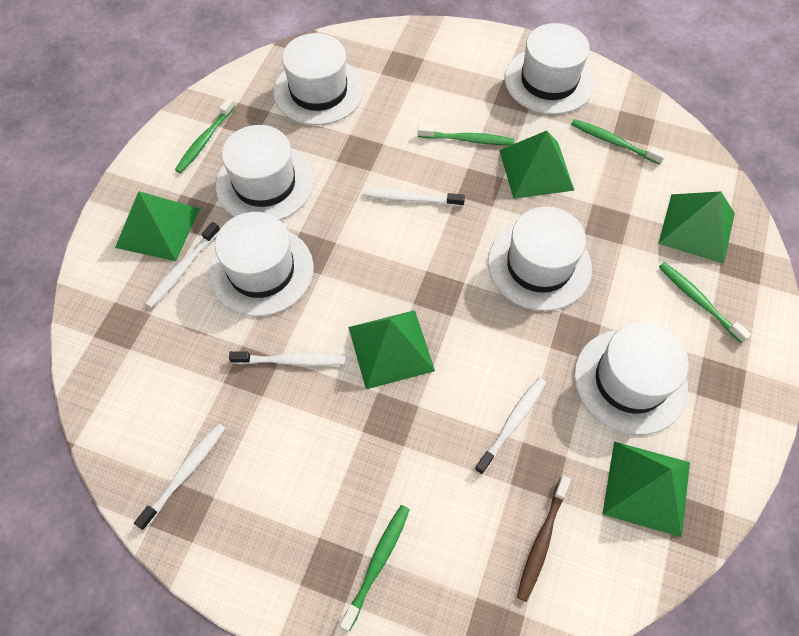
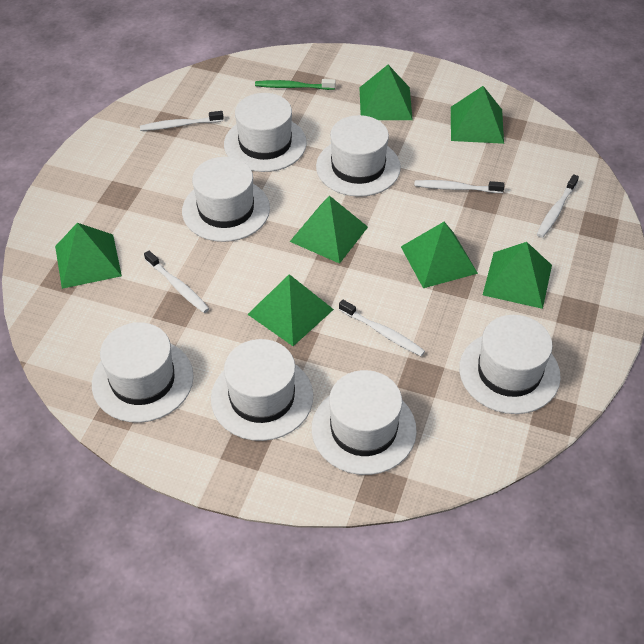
brown toothbrush: 1 -> 0
green pyramid: 5 -> 7
green toothbrush: 5 -> 1
white hat: 6 -> 7

